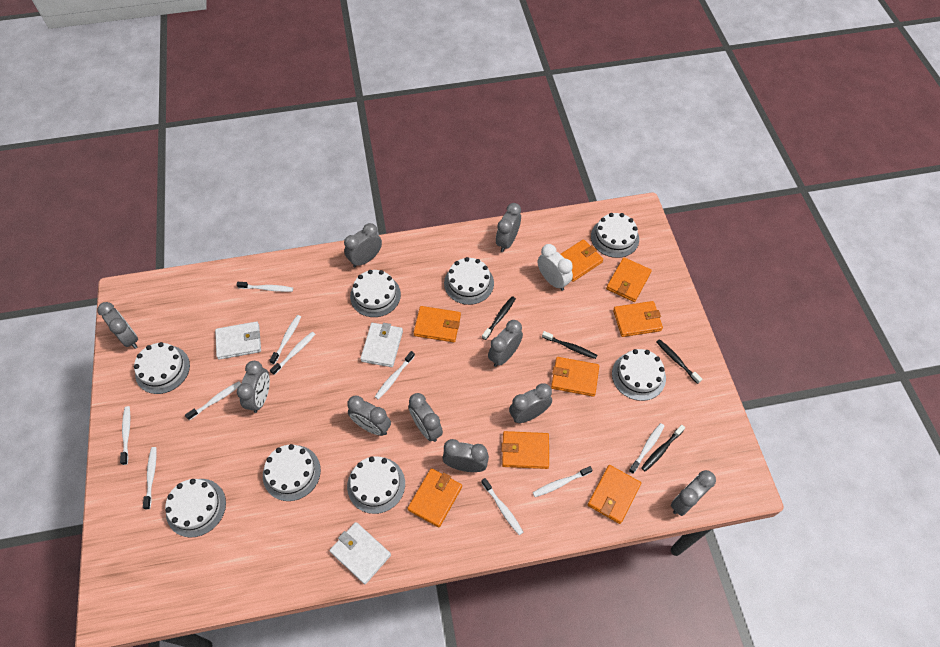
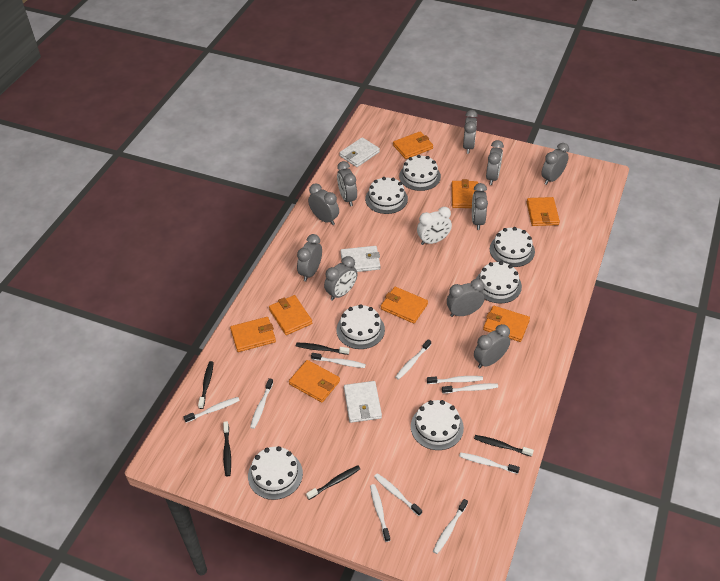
black toothbrush: 4 -> 5
white cake: 8 -> 7

